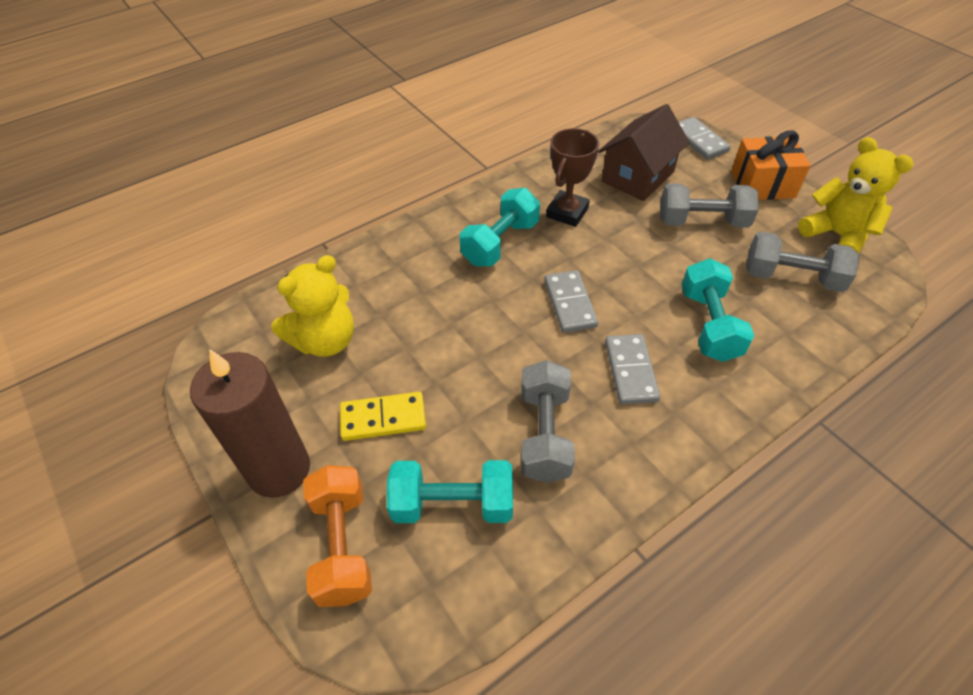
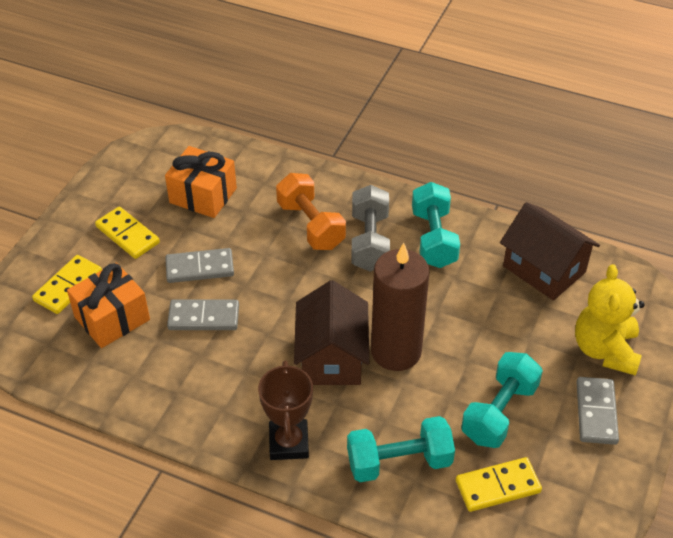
brown house: 1 -> 2
grey dumbbell: 3 -> 1
orange gift: 1 -> 2
yellow domino: 1 -> 3
yellow teddy bear: 2 -> 1

